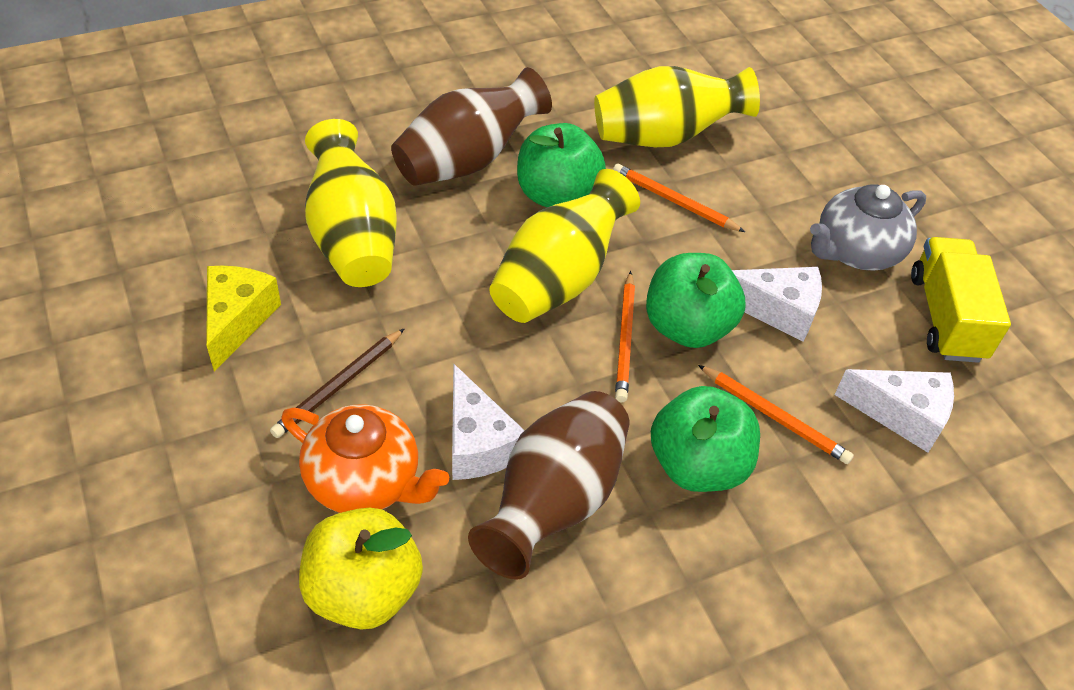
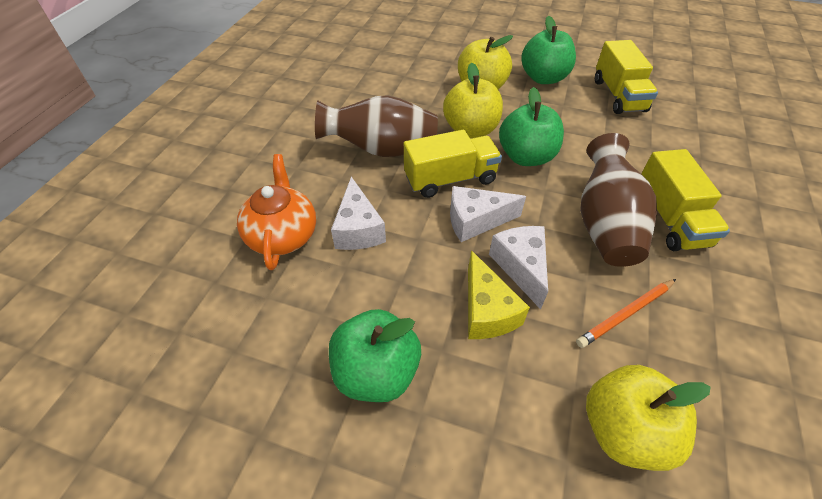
brown pencil: 1 -> 0
grey teapot: 1 -> 0
orange pencil: 3 -> 1
yellow apple: 1 -> 3
yellow truck: 1 -> 3
yellow vase: 3 -> 0

